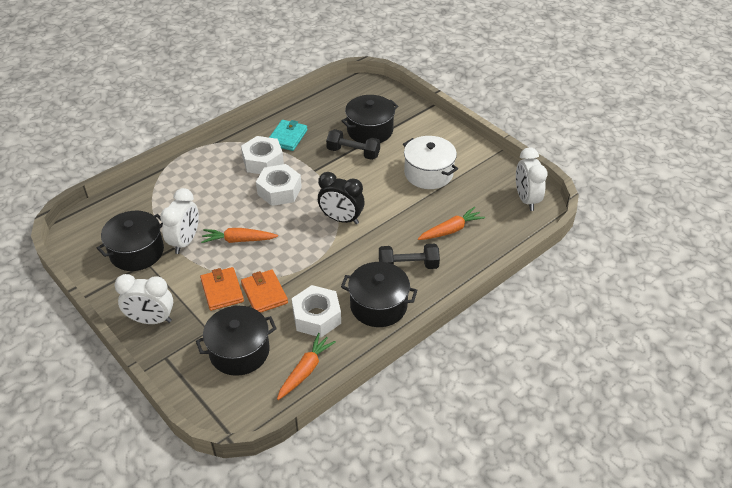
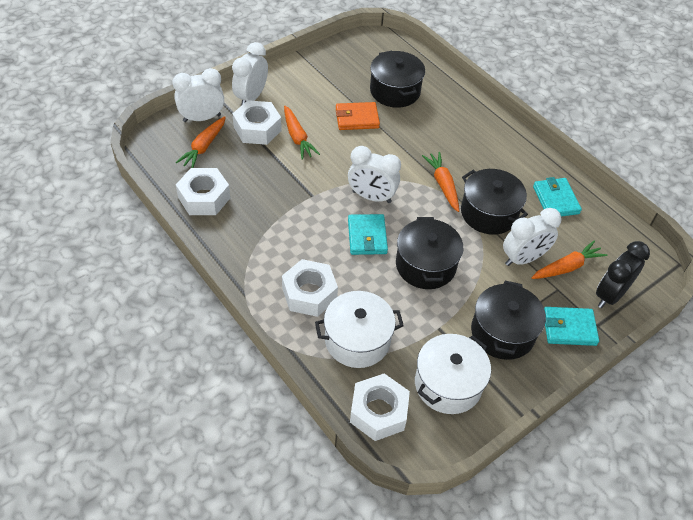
black dumbbell: 2 -> 0
orange carrot: 3 -> 4
orange wallet: 2 -> 1
turquoise wallet: 1 -> 3
white clock: 3 -> 4
white nut: 3 -> 4
white pot: 1 -> 2

